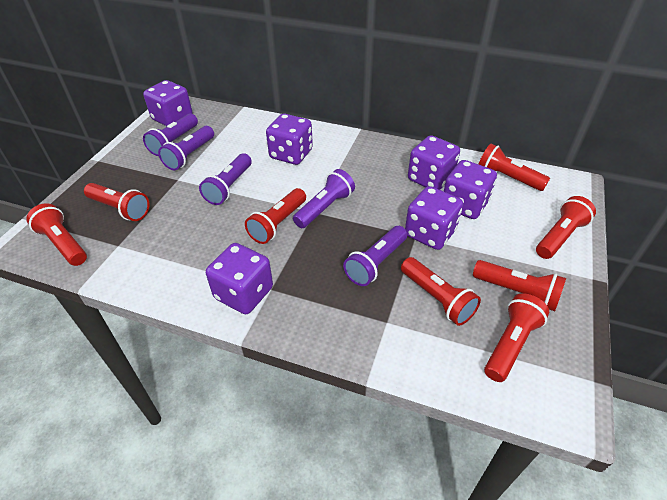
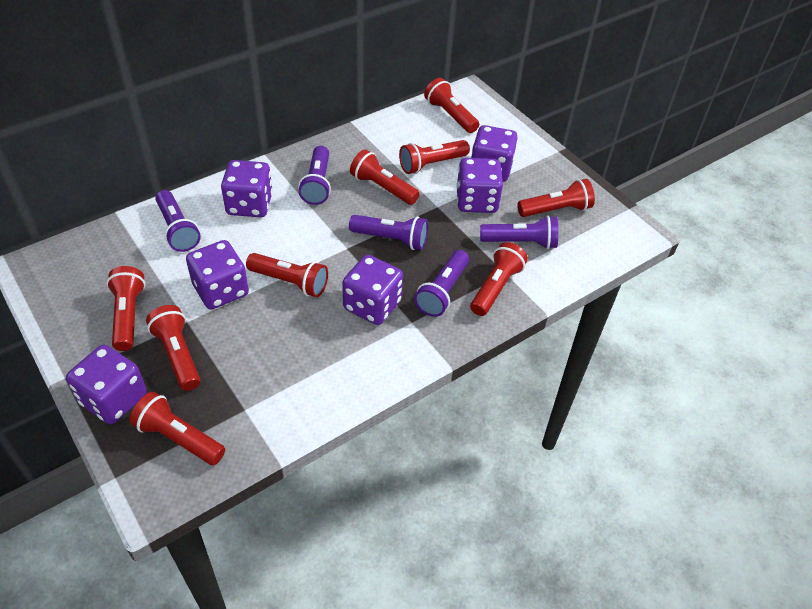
red flashlight: 8 -> 9

